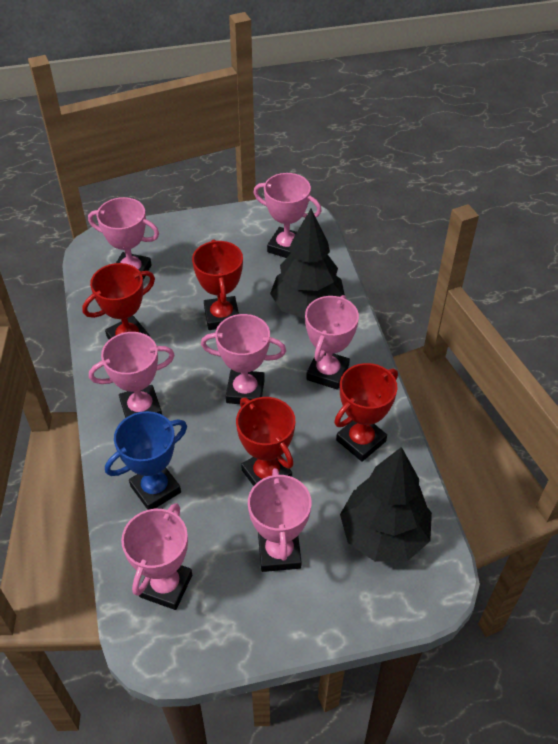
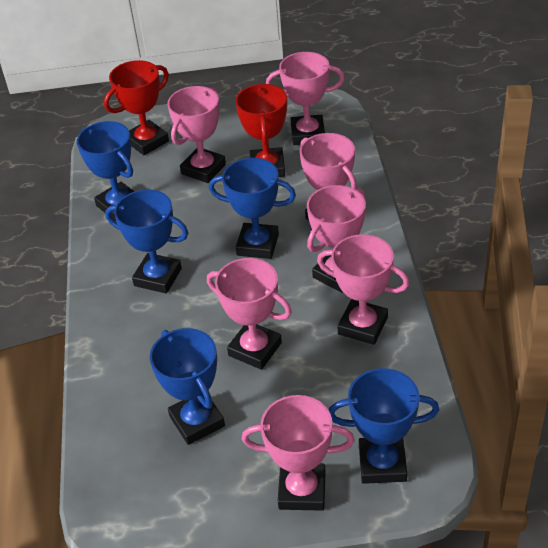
black tree: 2 -> 0
blue trophy: 1 -> 5
red trophy: 4 -> 2

